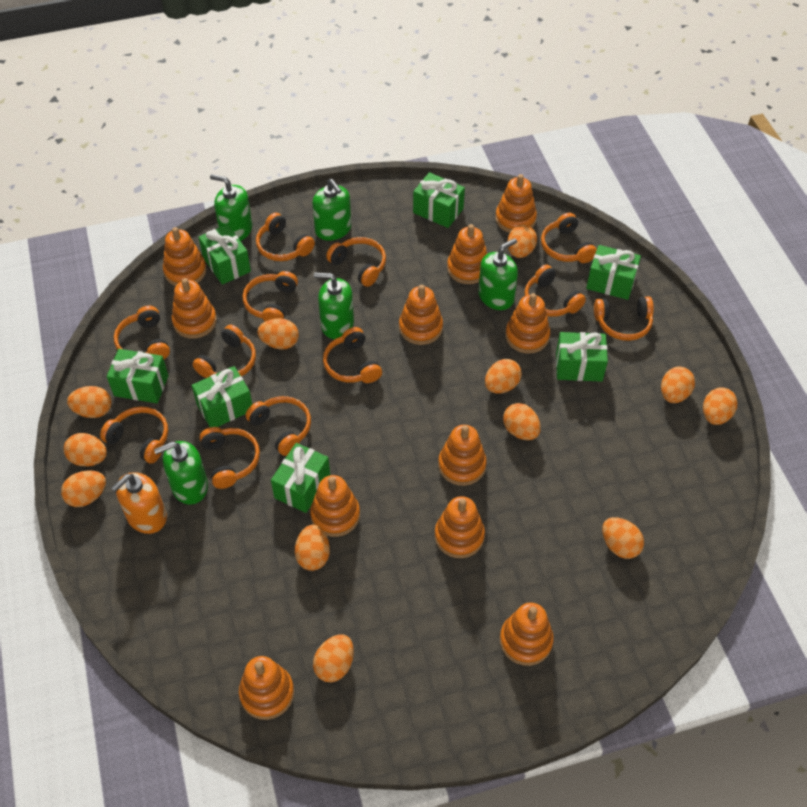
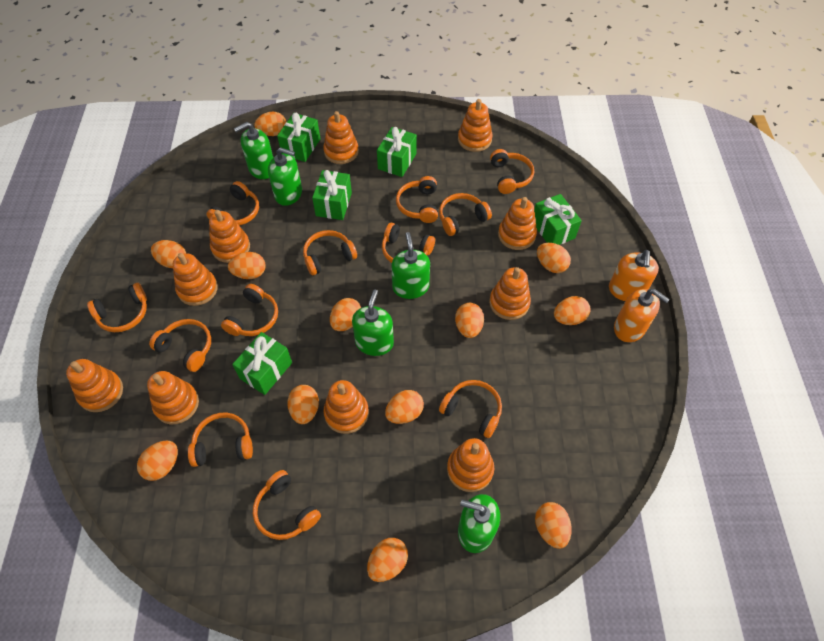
green gift: 7 -> 5
orange soap dispenser: 1 -> 2
orange stacking toy: 11 -> 10

